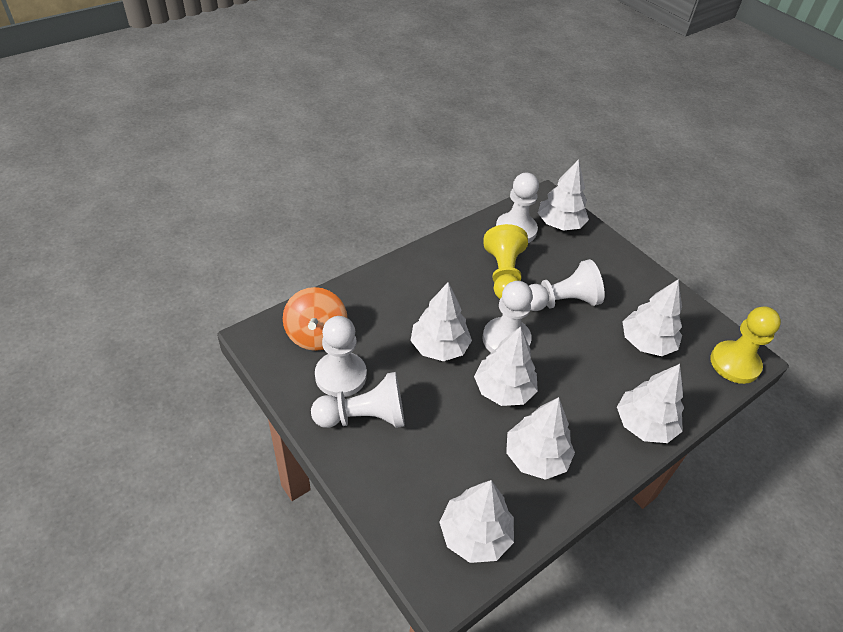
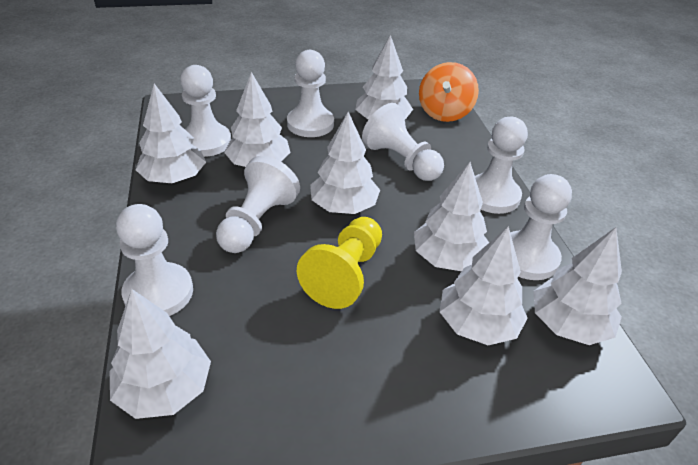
white pawn: 5 -> 7
white tree: 7 -> 8
yellow pawn: 2 -> 1

